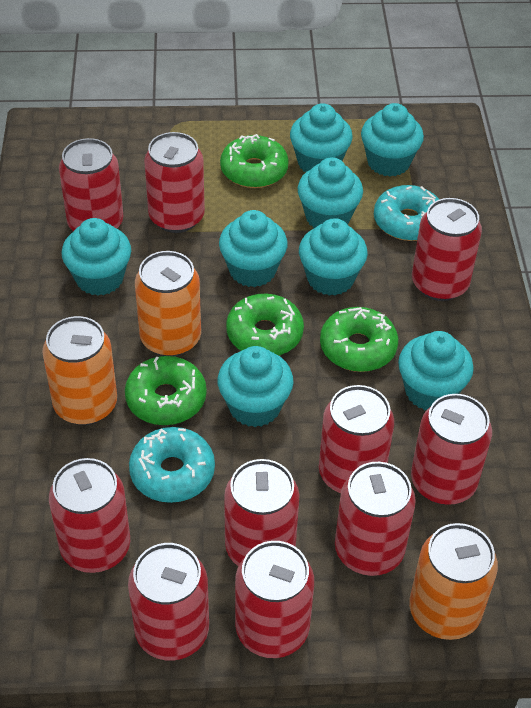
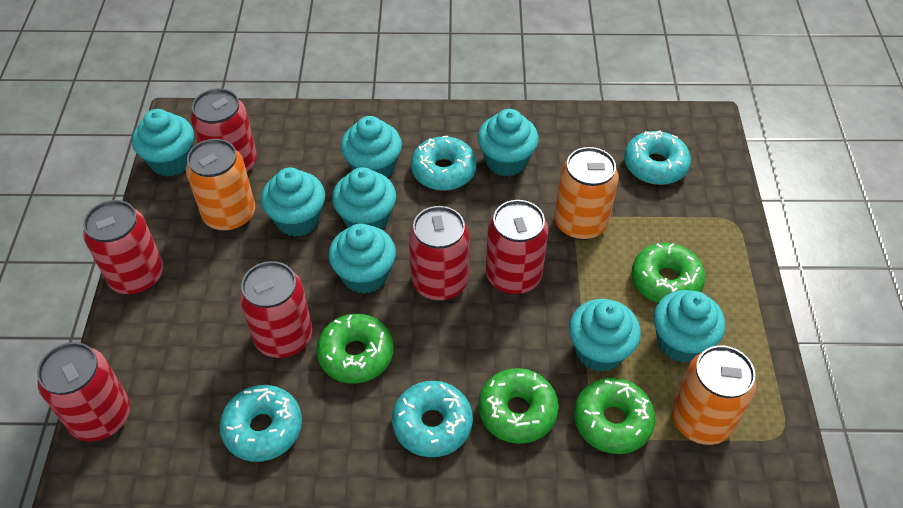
red can: 10 -> 6
turquoise donut: 2 -> 4

